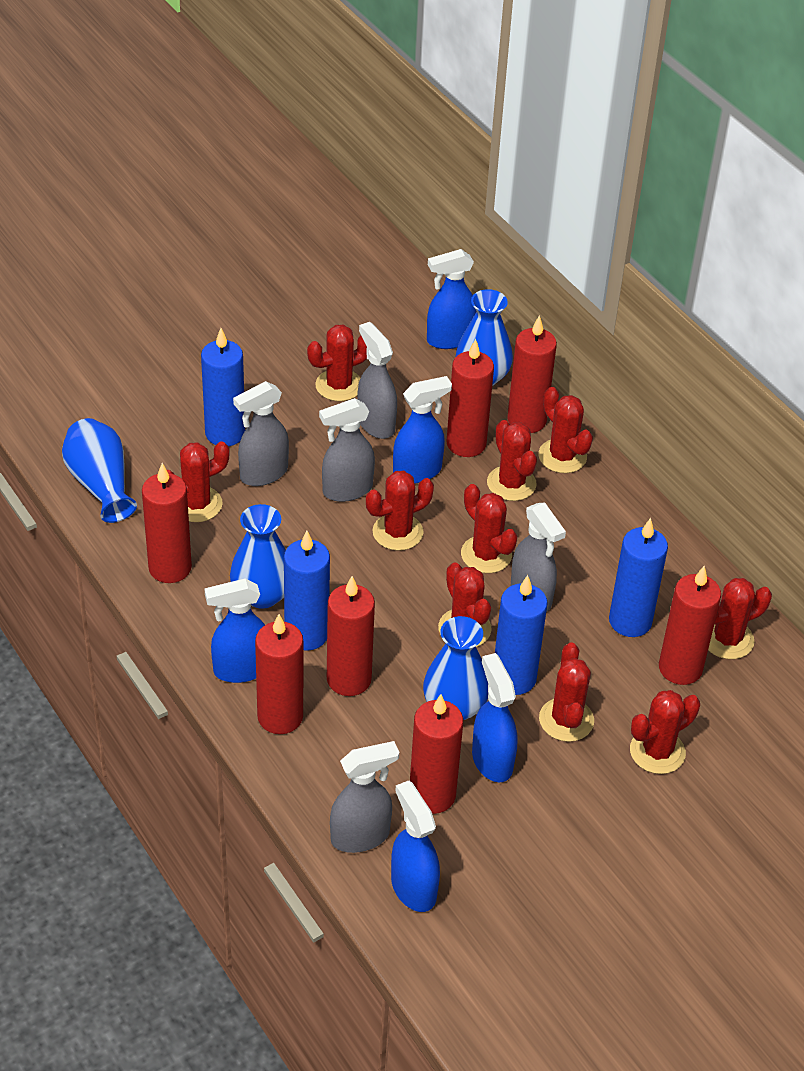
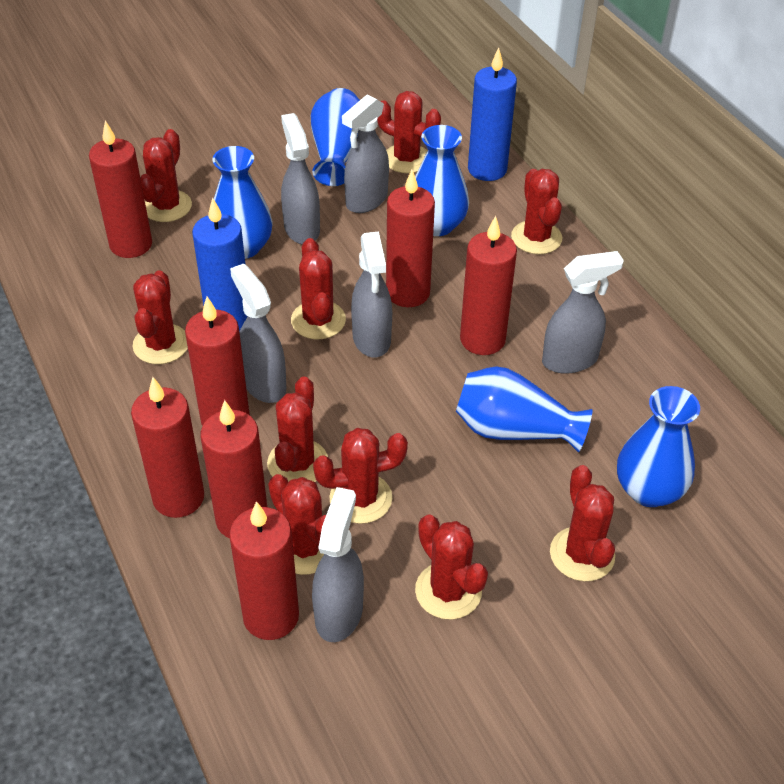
blue candle: 4 -> 2
blue spray bottle: 5 -> 0
blue vase: 4 -> 5
grey spray bottle: 5 -> 6

